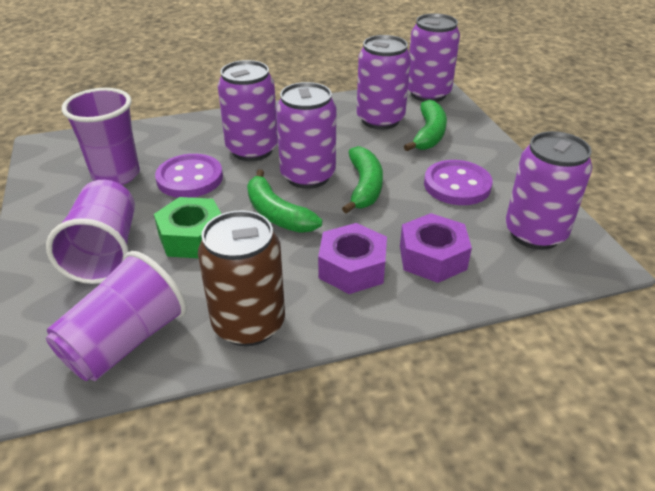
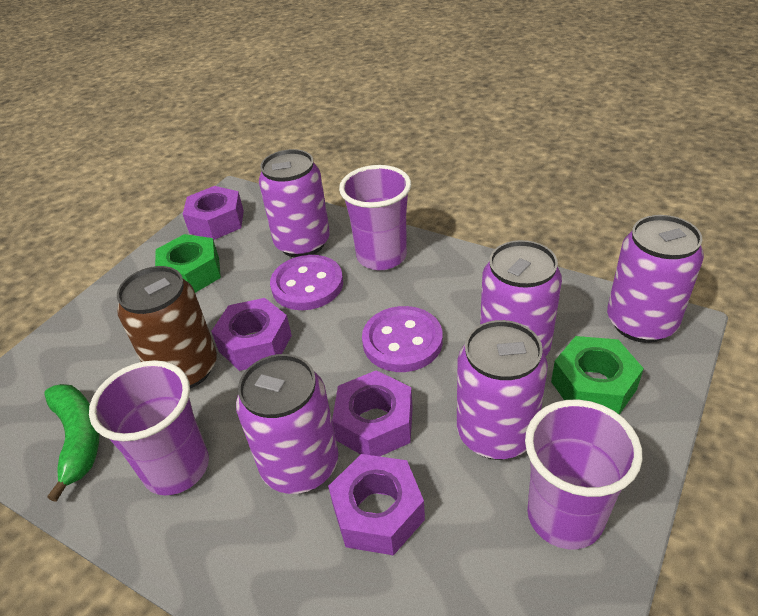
green banana: 3 -> 1
green nut: 1 -> 2
purple nut: 2 -> 4

